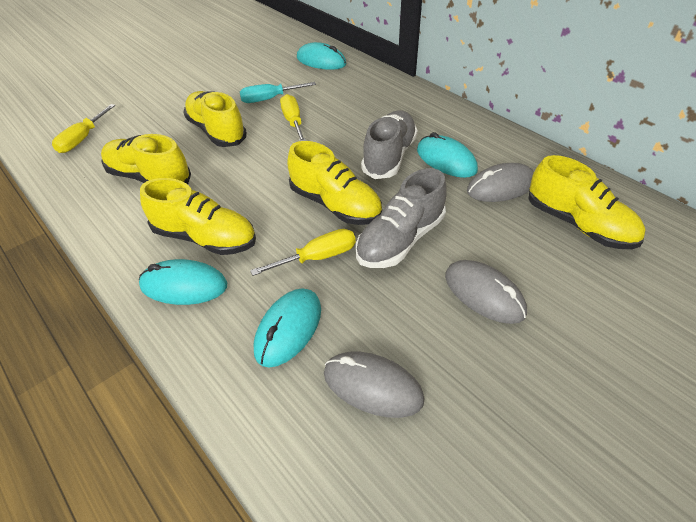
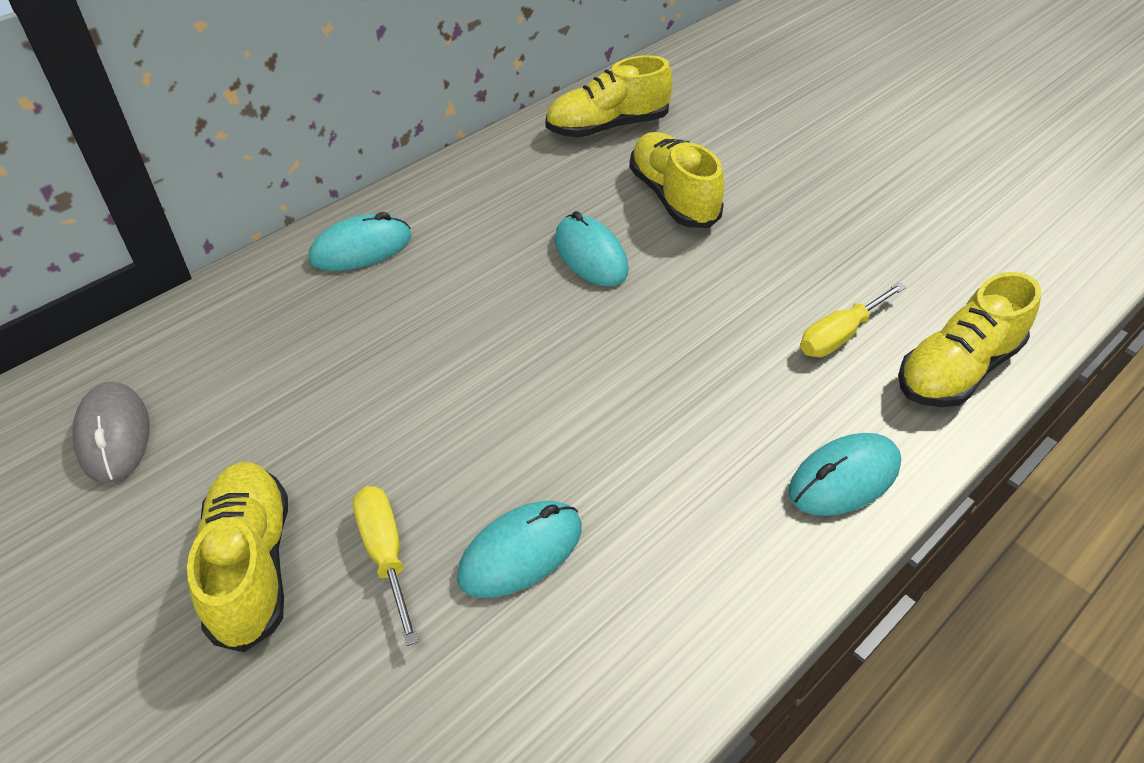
grey mouse: 3 -> 1
grey shoe: 2 -> 0
turquoise screwdriver: 1 -> 0
yellow screwdriver: 3 -> 2
yellow shoe: 5 -> 4

